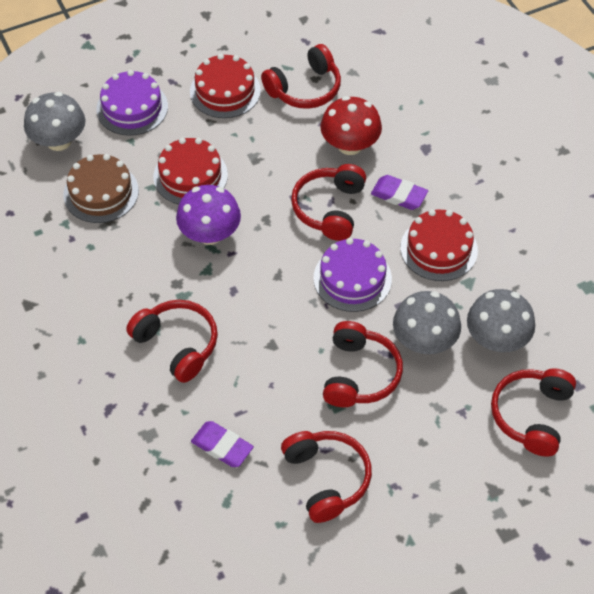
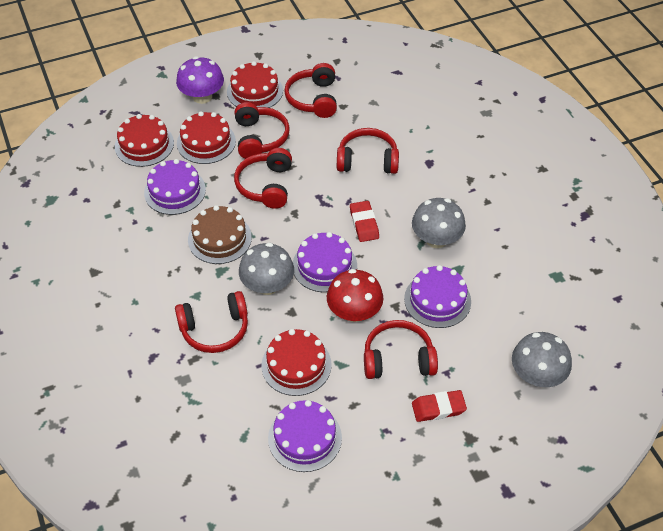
purple cake: 2 -> 4
purple eraser: 2 -> 0
red cake: 3 -> 4
red eraser: 0 -> 2

